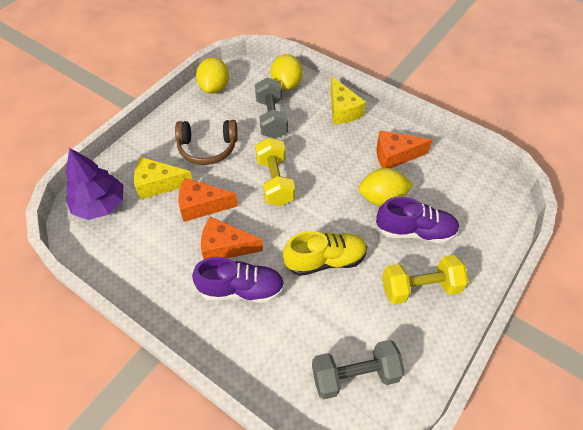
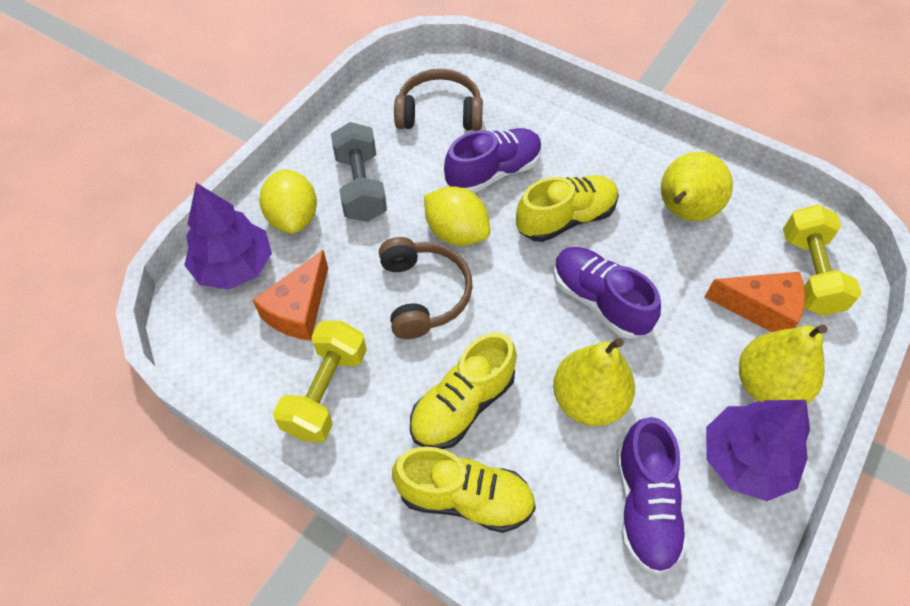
brown headphones: 1 -> 2
grey dumbbell: 2 -> 1
orange cheese: 3 -> 2
purple shoe: 2 -> 3
purple tree: 1 -> 2
yellow cheese: 2 -> 0
yellow lemon: 3 -> 2
yellow pear: 0 -> 3
yellow shoe: 1 -> 3

